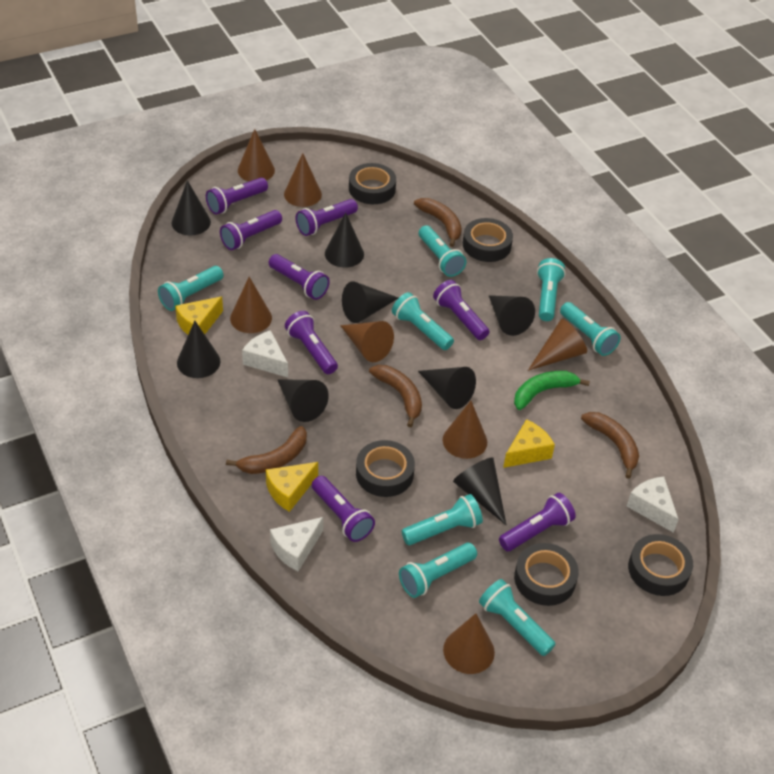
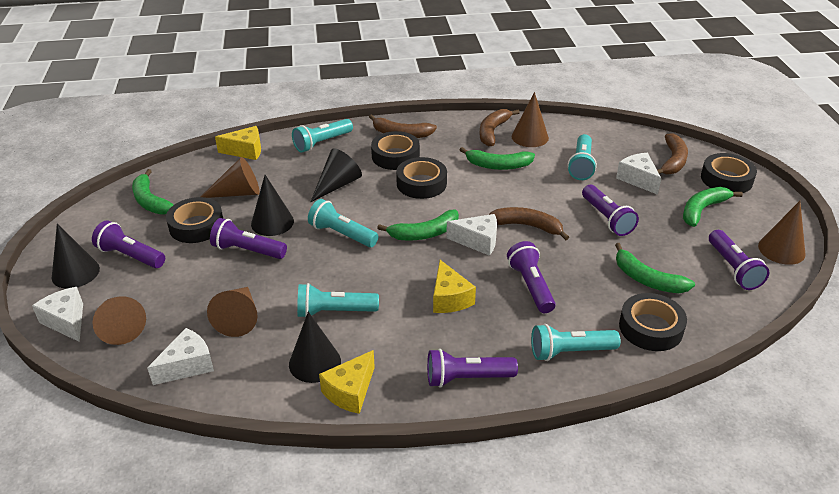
black cone: 8 -> 4
brown cone: 7 -> 5
green banana: 1 -> 5
purple flashlight: 8 -> 6
turquoise flashlight: 8 -> 5
white cheese: 3 -> 4

